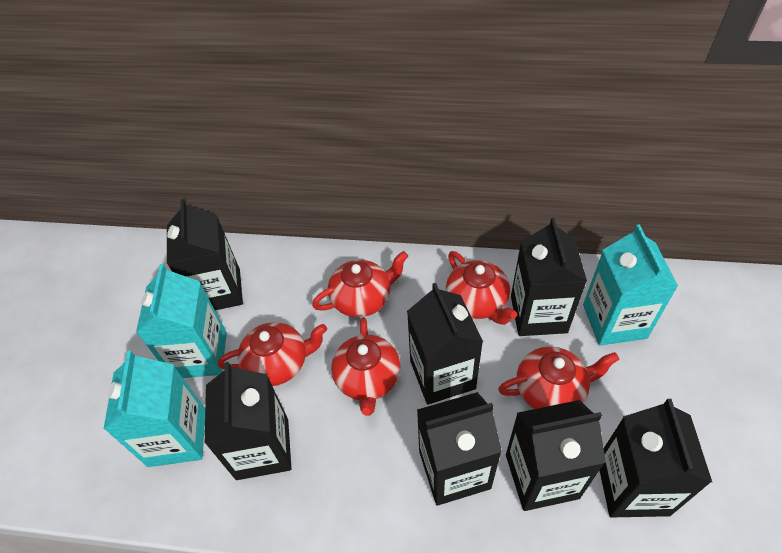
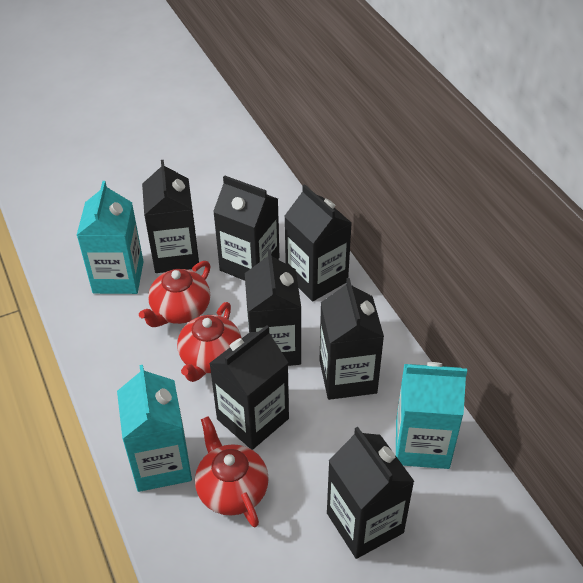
red teapot: 5 -> 3

